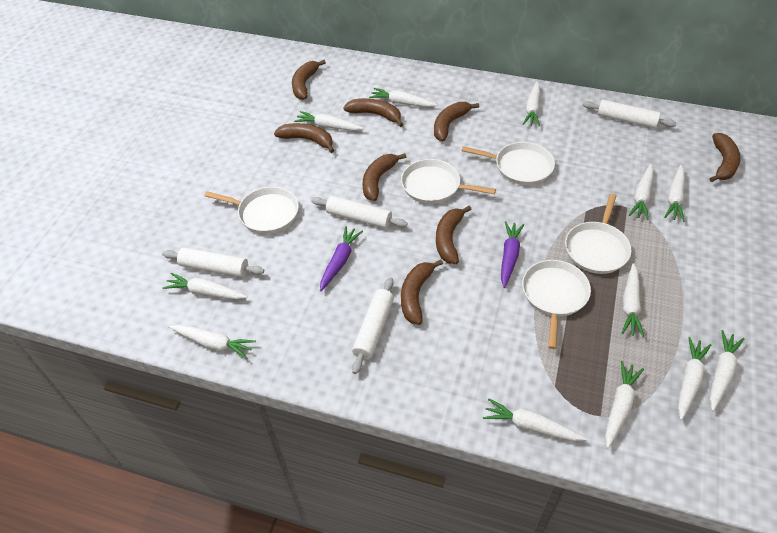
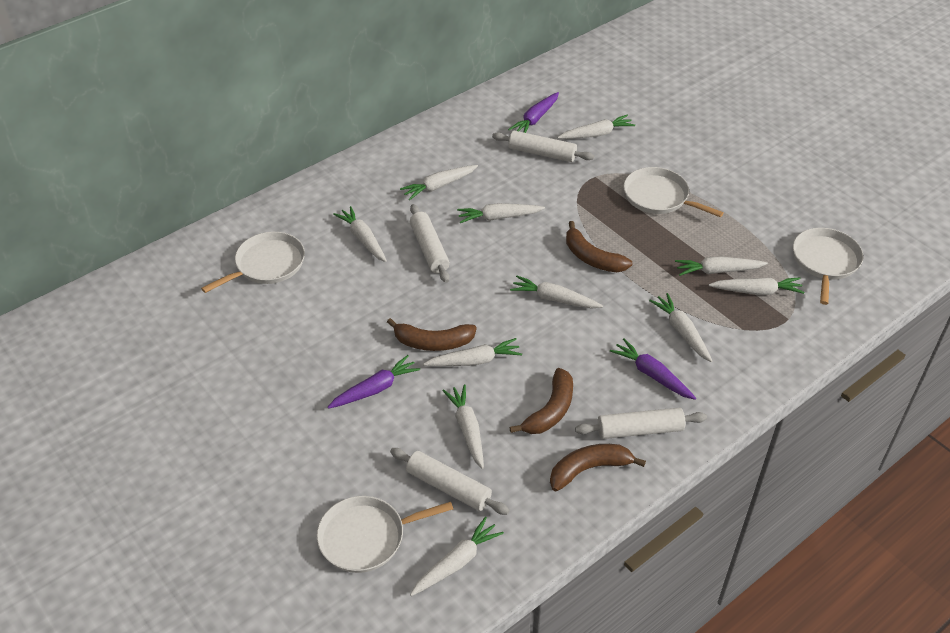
brown banana: 8 -> 4
purple carrot: 2 -> 3
white carrot: 12 -> 11
white pan: 5 -> 4

